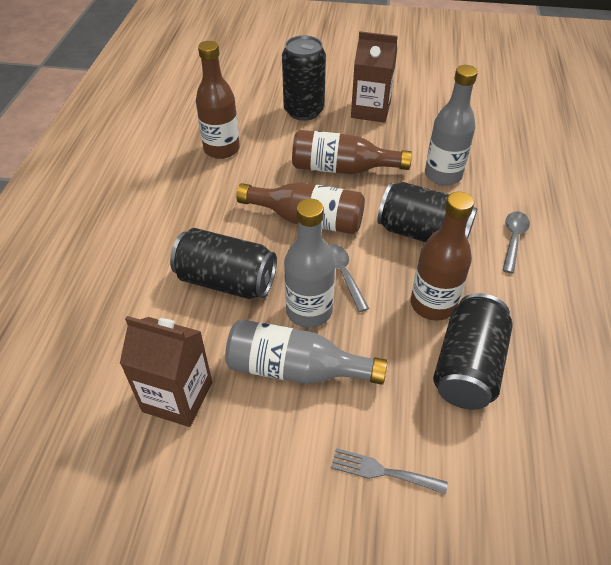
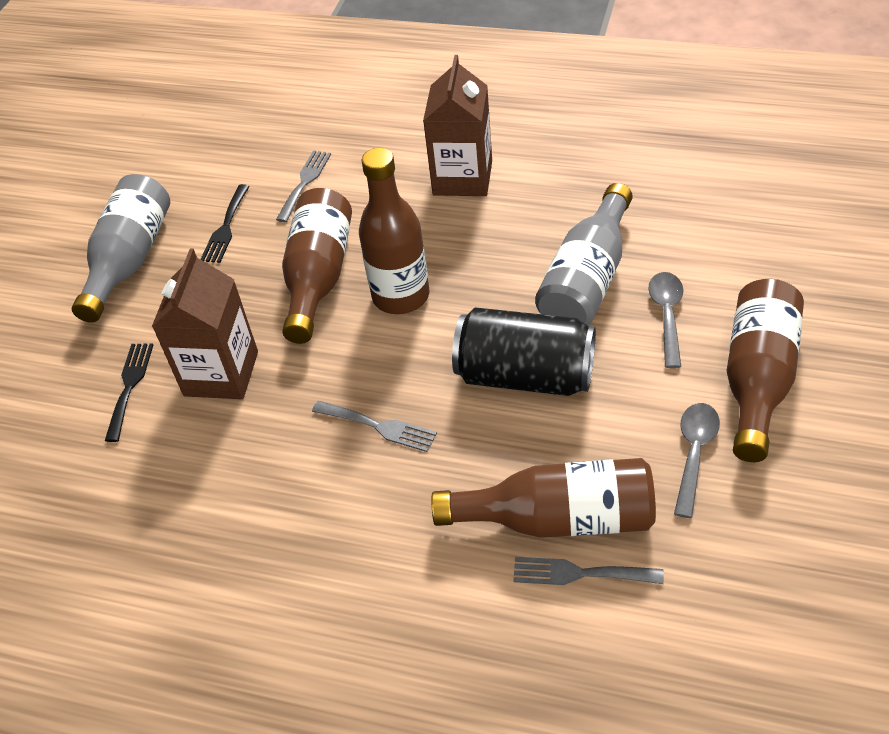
black can: 4 -> 1
black fork: 0 -> 2
grey bottle: 3 -> 2
grey fork: 1 -> 3

